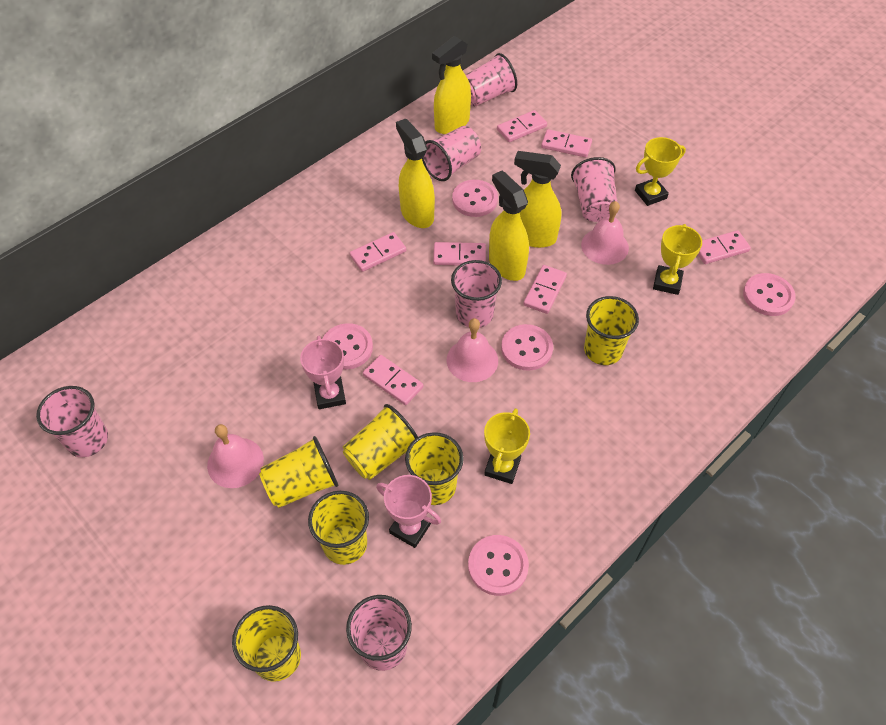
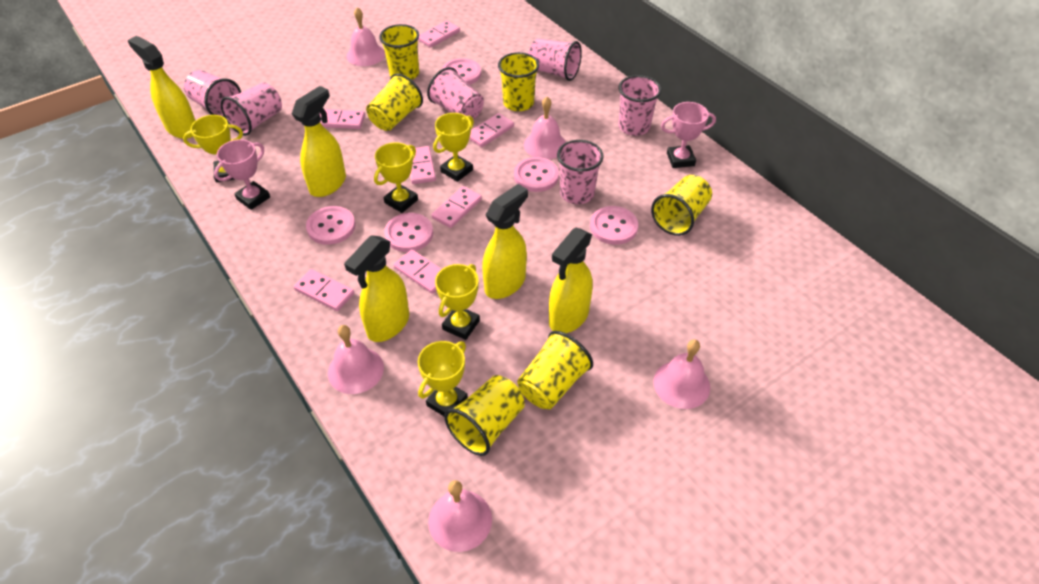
pink bell: 3 -> 5
yellow spray bottle: 4 -> 5
yellow trophy: 3 -> 5

